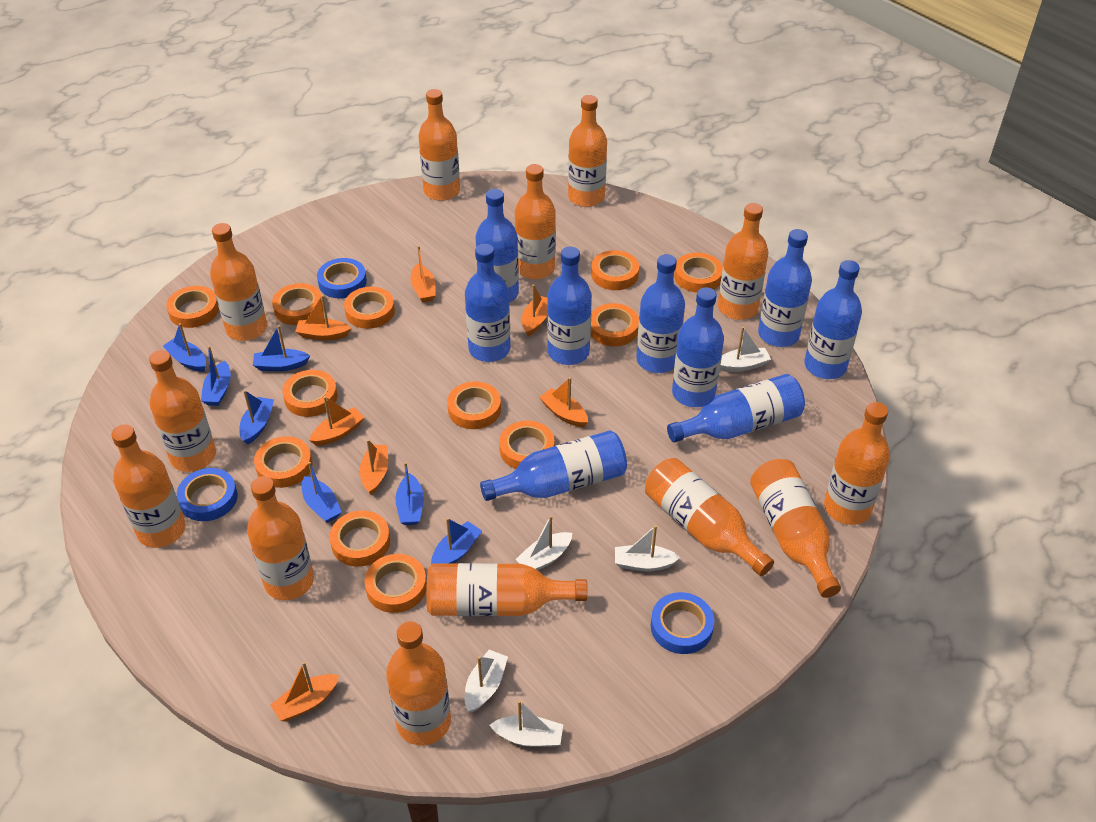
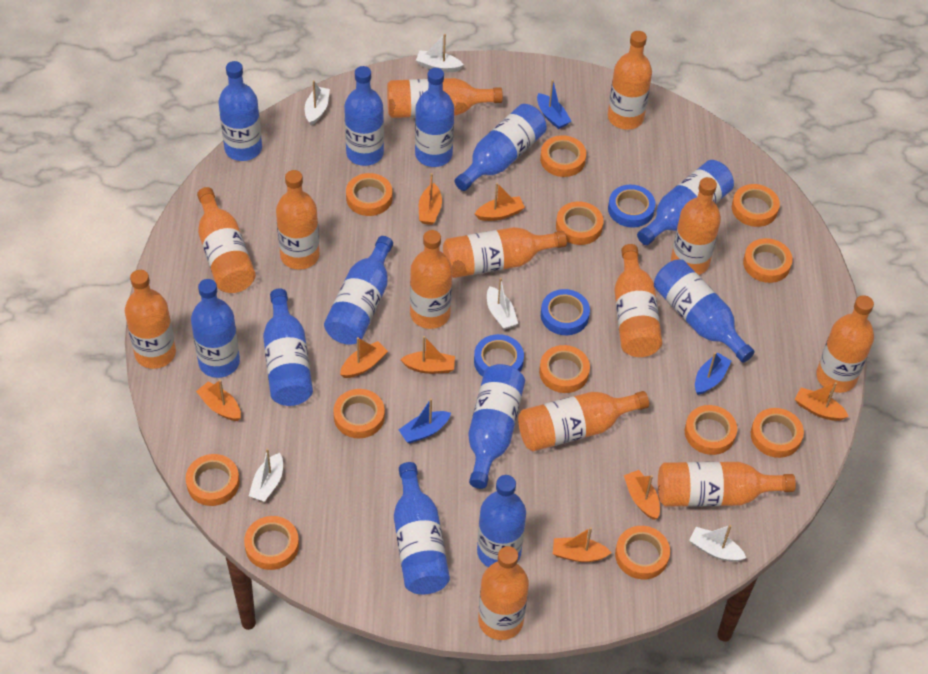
blue boat: 7 -> 3
blue bottle: 9 -> 12
orange boat: 7 -> 8

